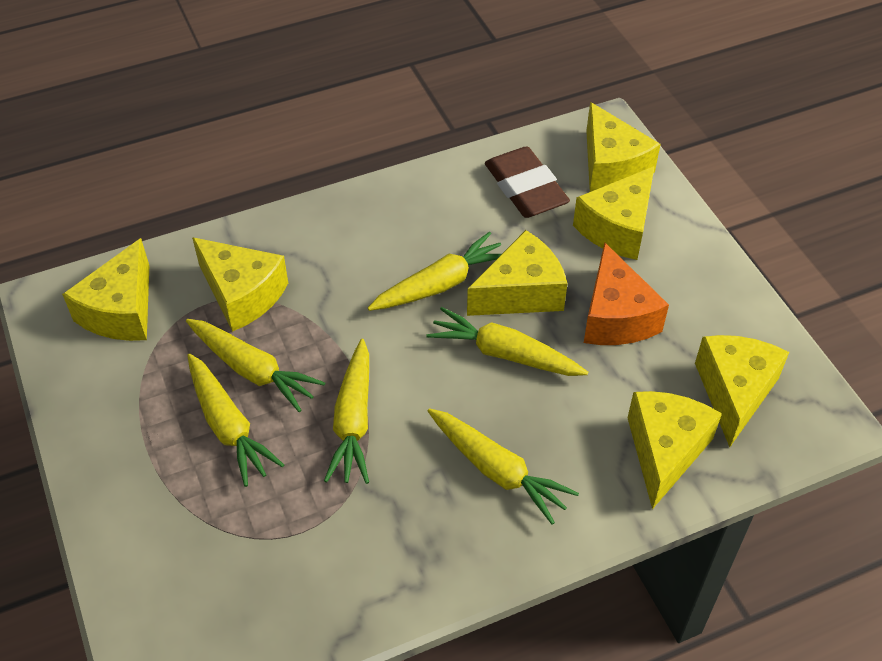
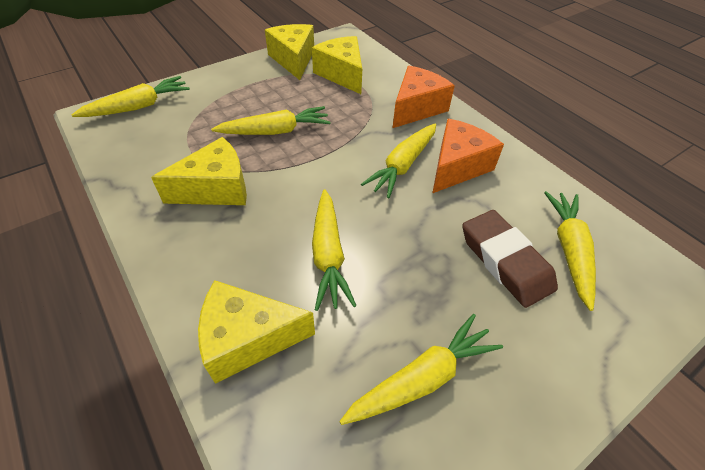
orange cheese: 1 -> 2
yellow cheese: 7 -> 4

